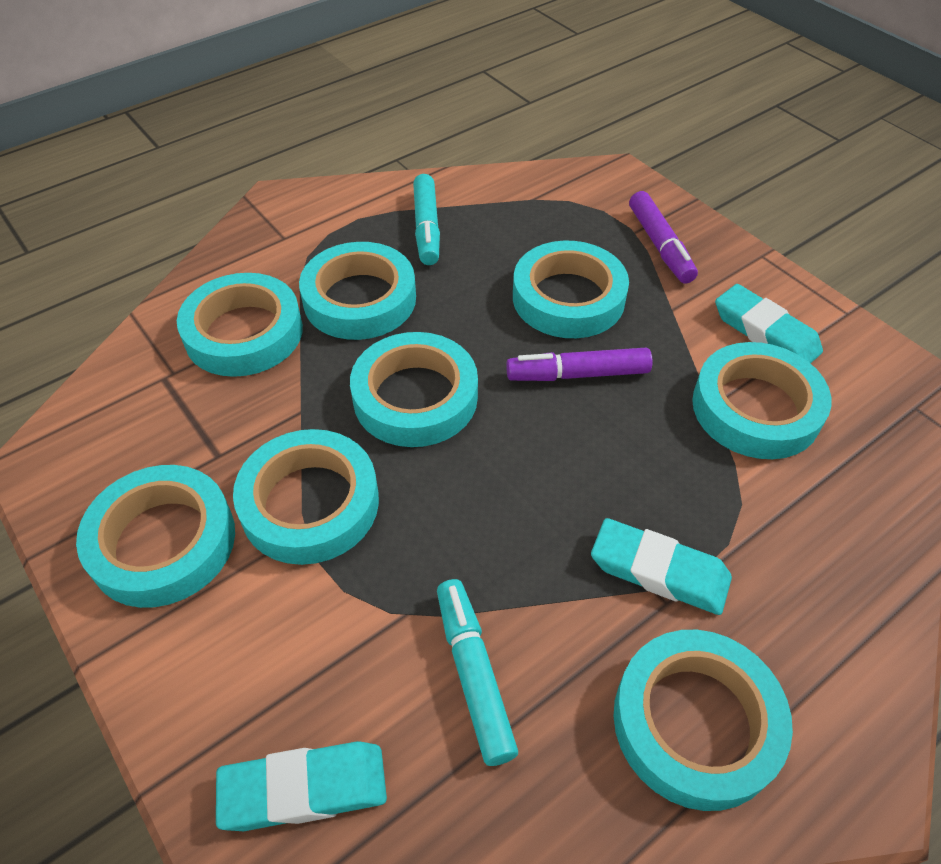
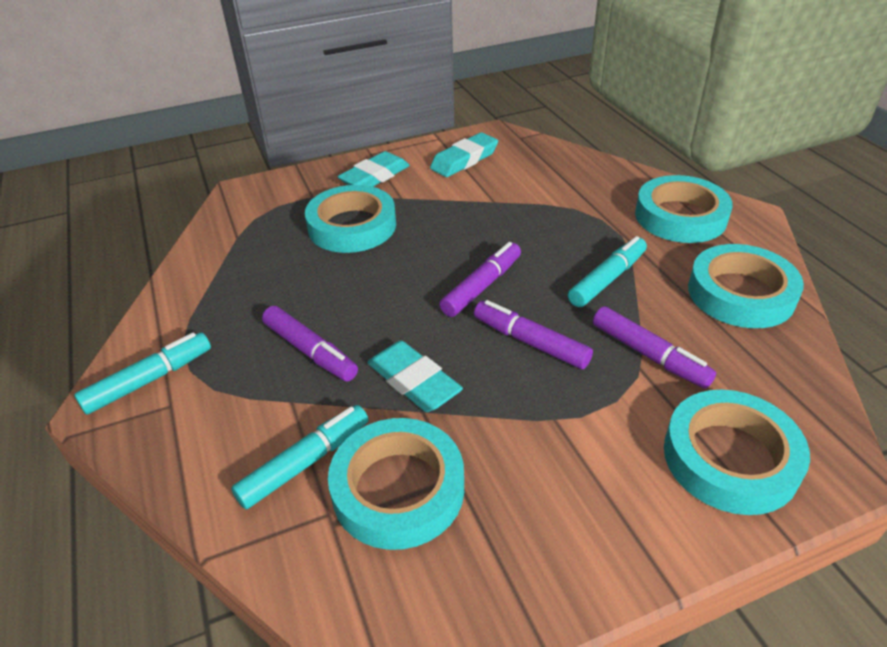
purple marker: 2 -> 4
turquoise marker: 2 -> 3
turquoise tape: 8 -> 5

